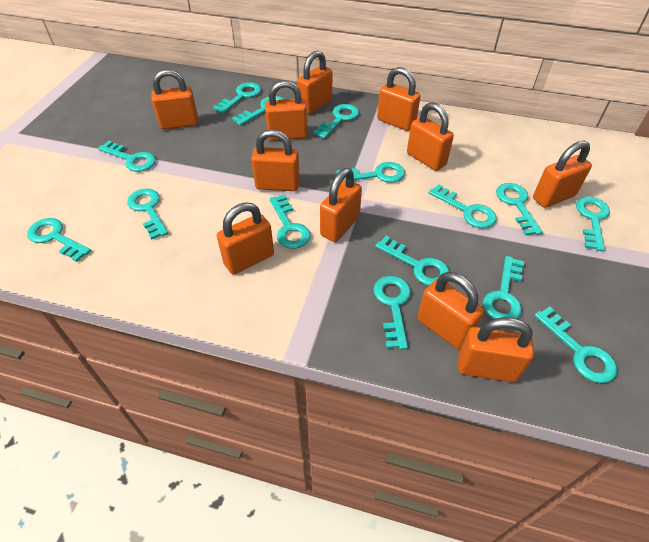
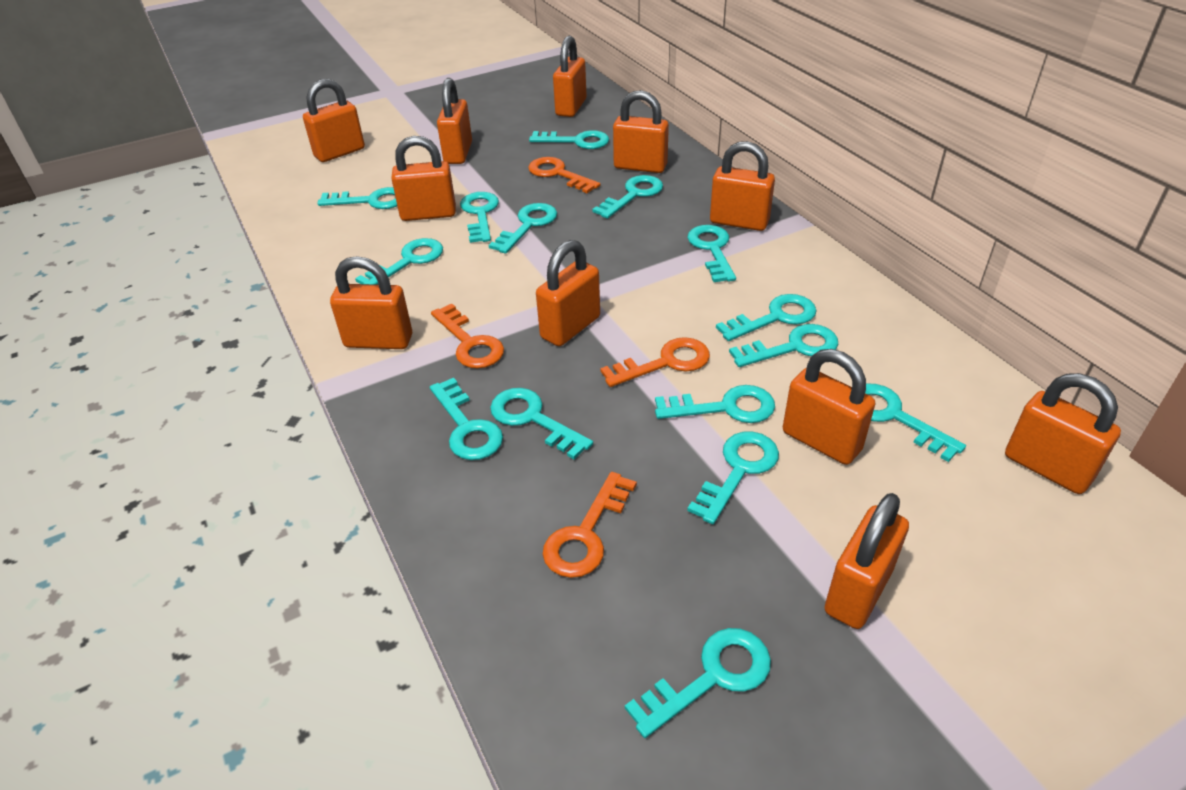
orange key: 0 -> 4

